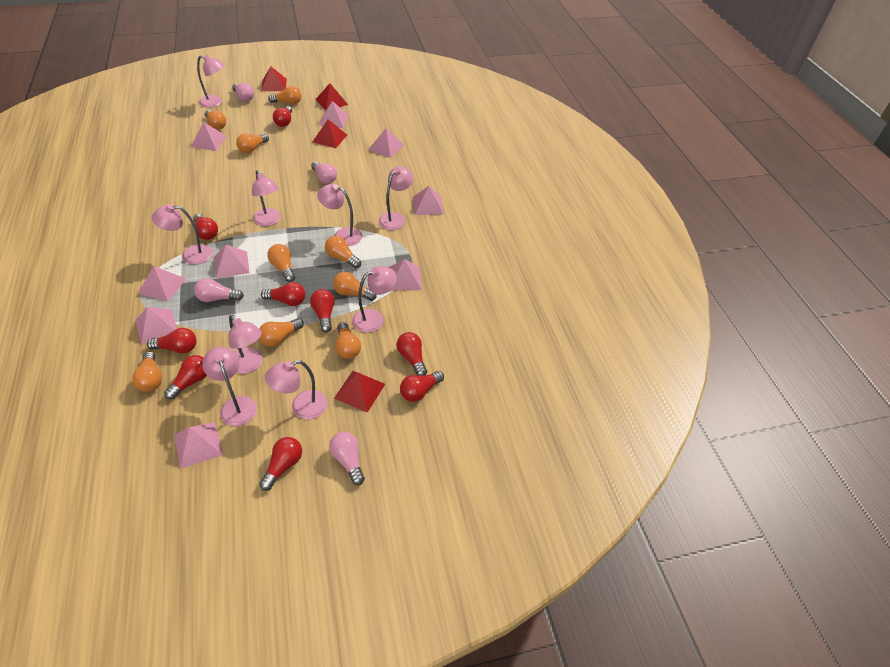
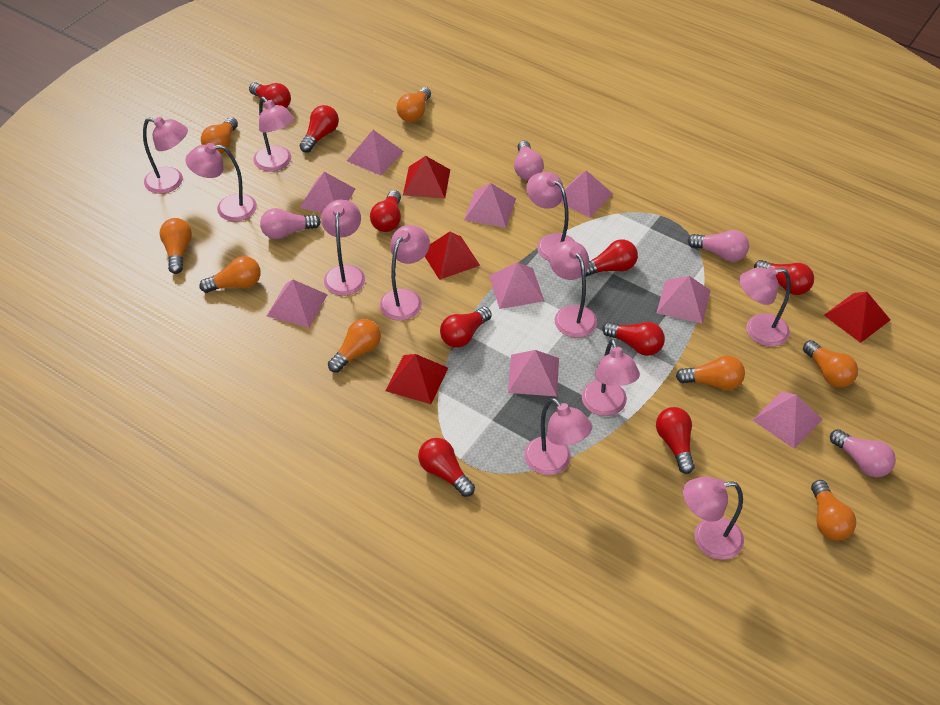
orange light bulb: 9 -> 8
pink lamp: 9 -> 11

